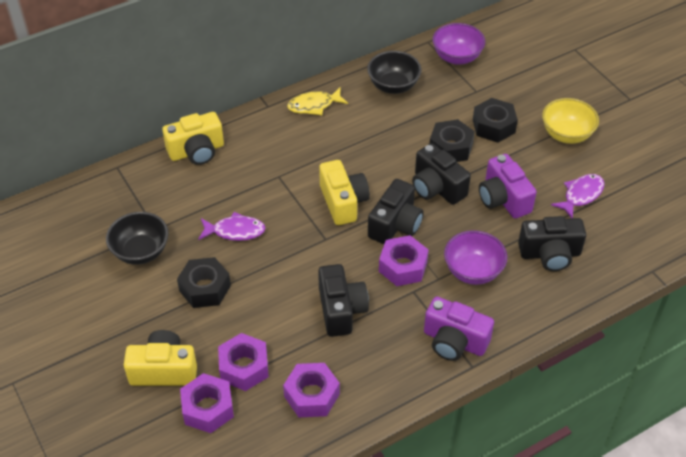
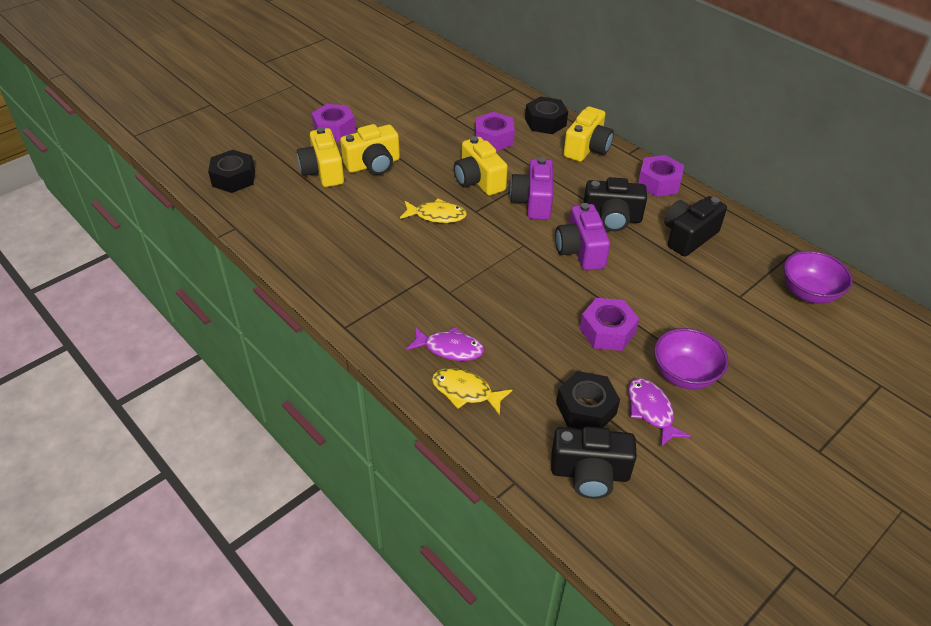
black bowl: 2 -> 0
black camera: 4 -> 3
yellow bowl: 1 -> 0
yellow camera: 3 -> 4
yellow fish: 1 -> 2

